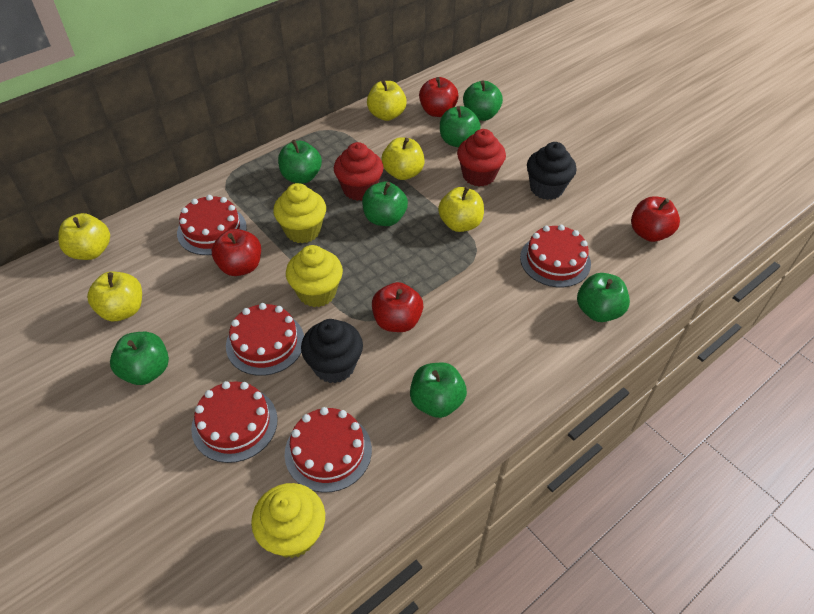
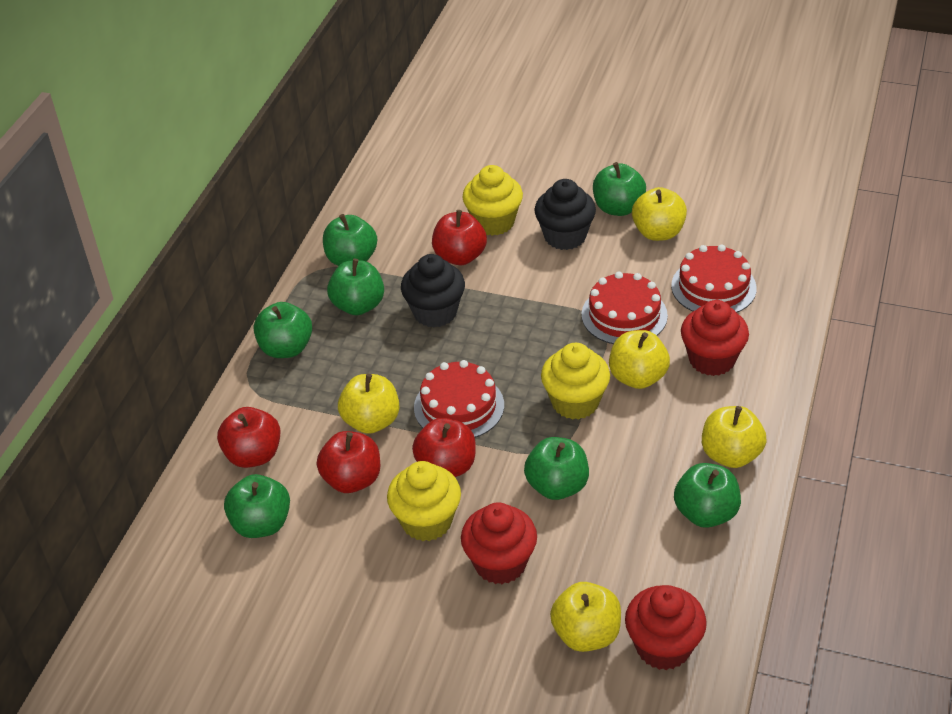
red cake: 5 -> 3
red cupcake: 2 -> 3

